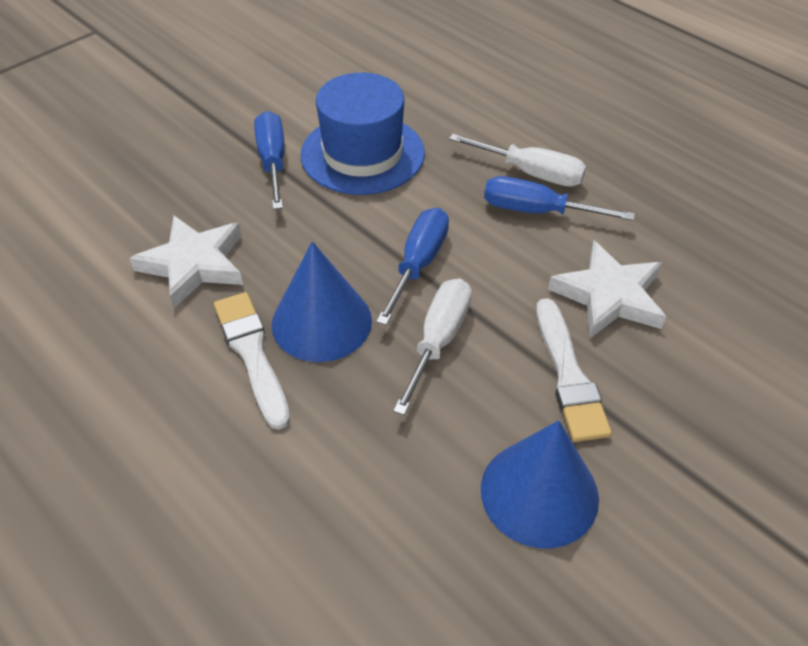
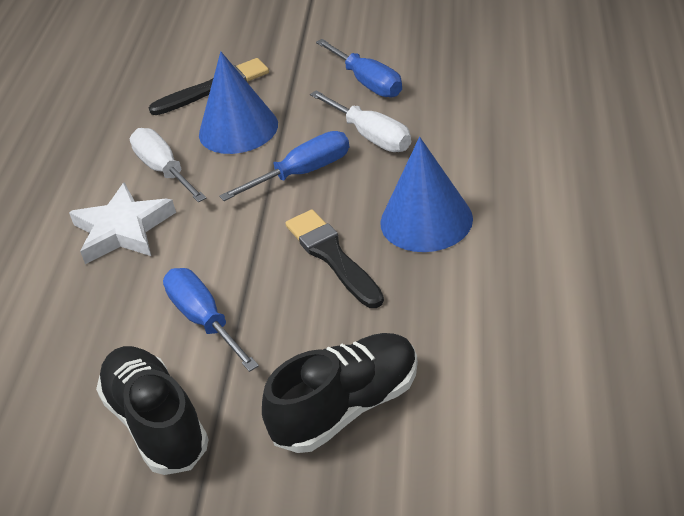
black brush: 0 -> 2
black shoe: 0 -> 2
blue hat: 1 -> 0
white brush: 2 -> 0
white star: 2 -> 1

